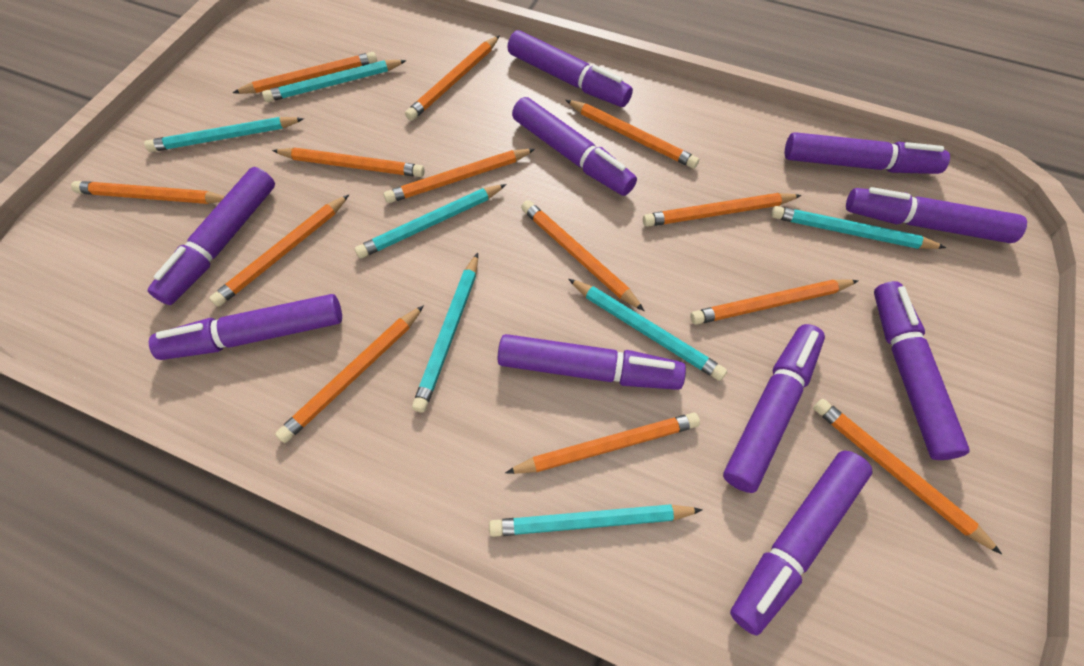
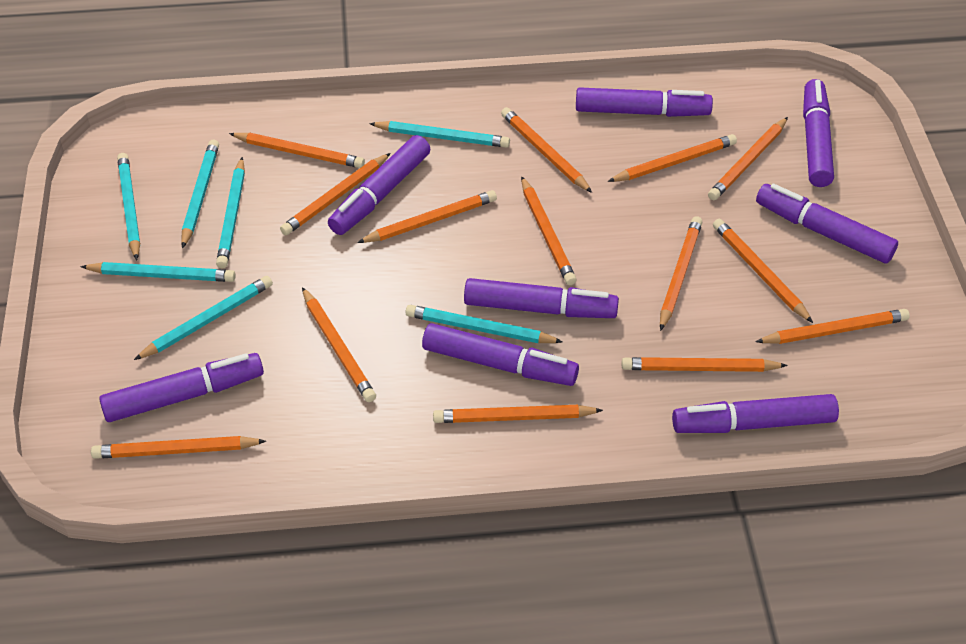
orange pencil: 13 -> 14
purple marker: 10 -> 8

